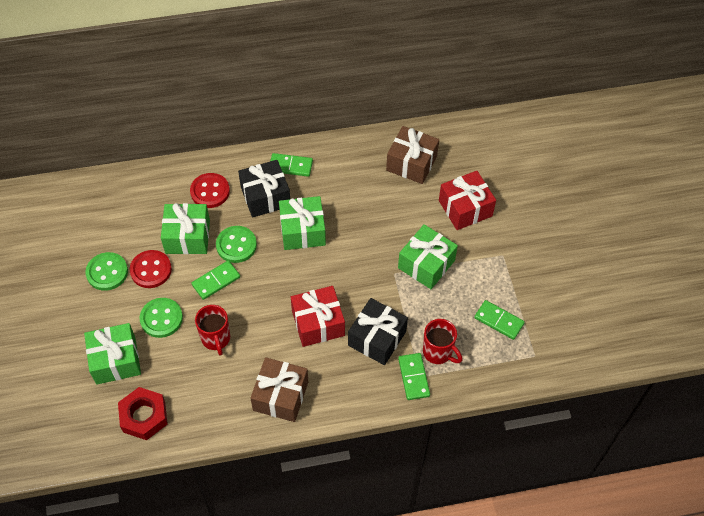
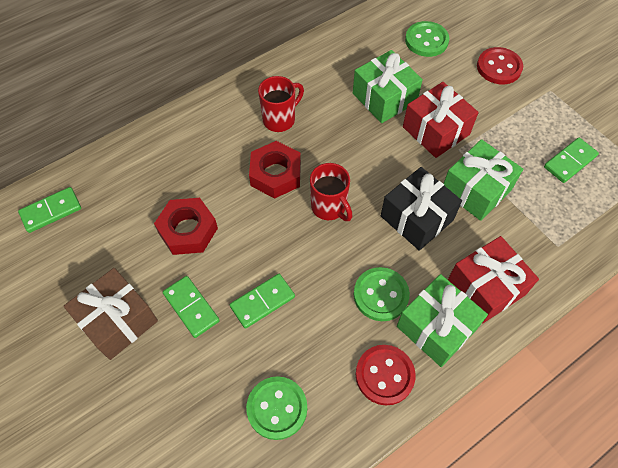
black gift: 2 -> 1
brown gift: 2 -> 1
green gift: 4 -> 3
red nut: 1 -> 2

